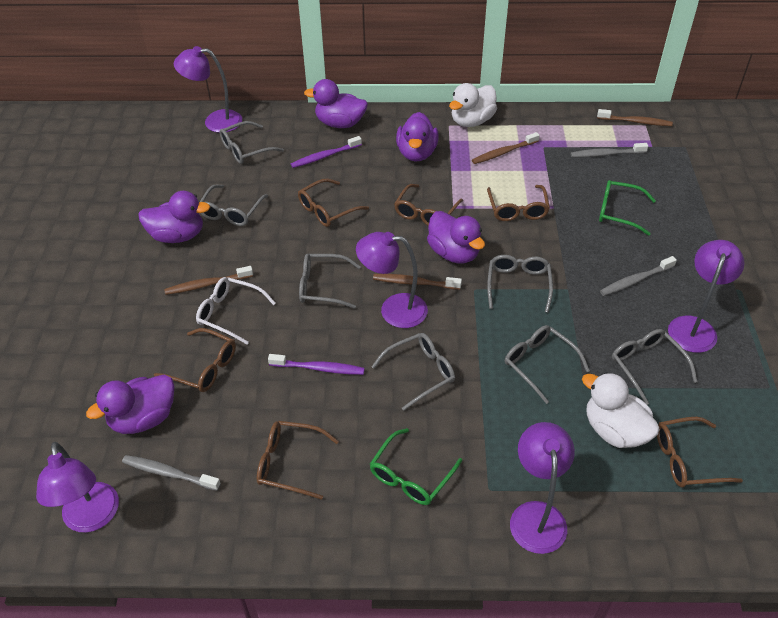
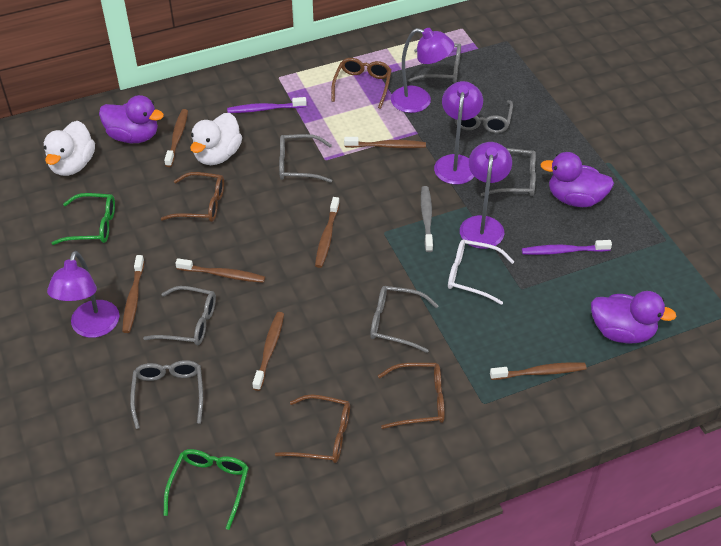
brown glasses: 6 -> 4
brown toothbrush: 4 -> 7
grey toothbrush: 3 -> 1
purple duck: 5 -> 3
purple lamp: 5 -> 4

